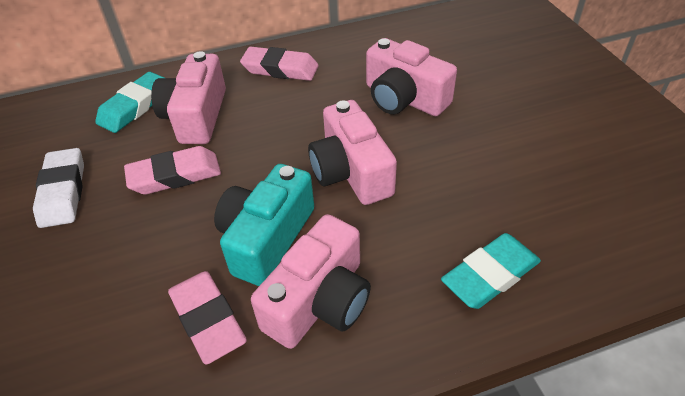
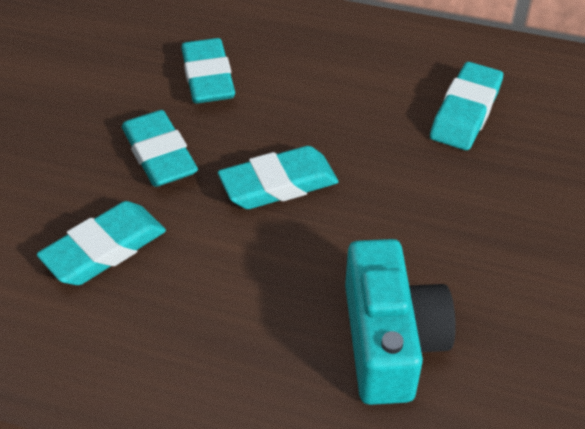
pink camera: 4 -> 0
pink eraser: 3 -> 0
turquoise eraser: 2 -> 5
white eraser: 1 -> 0

